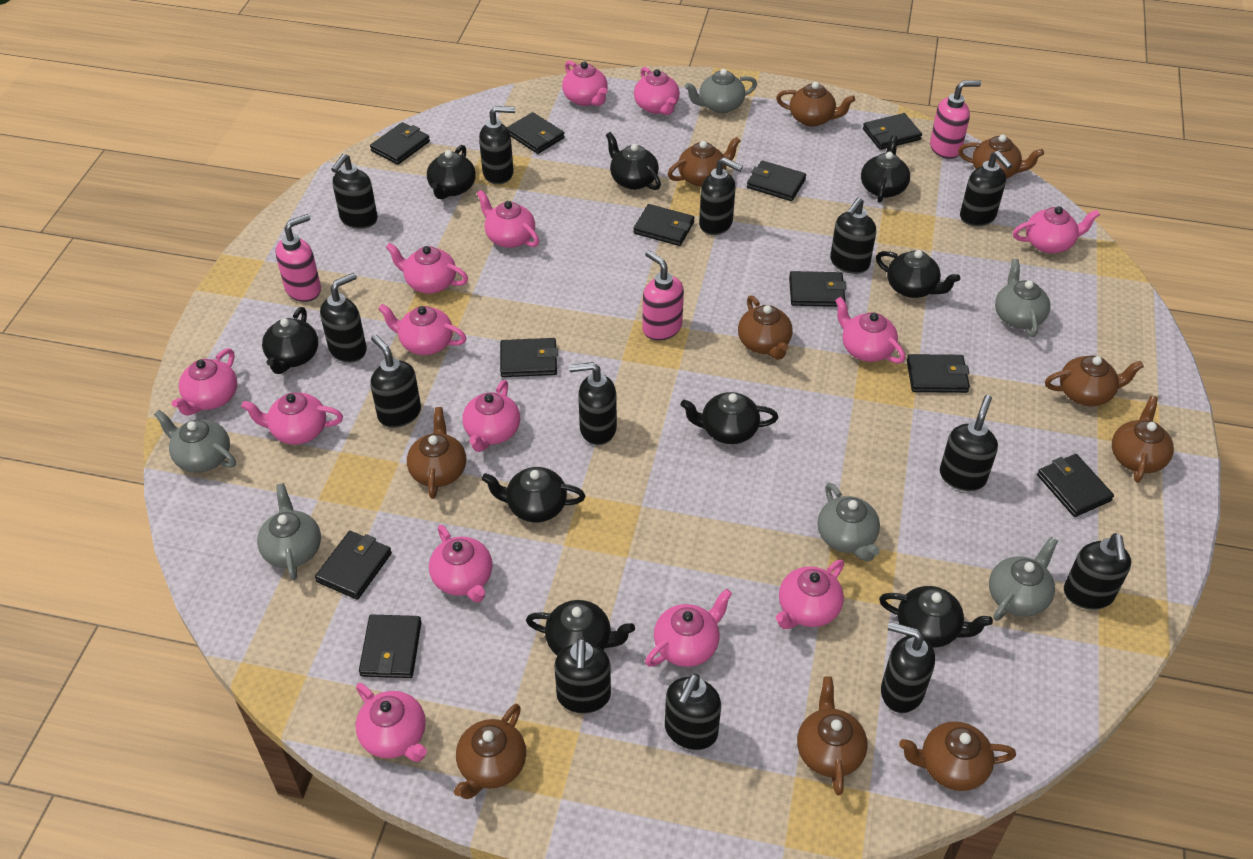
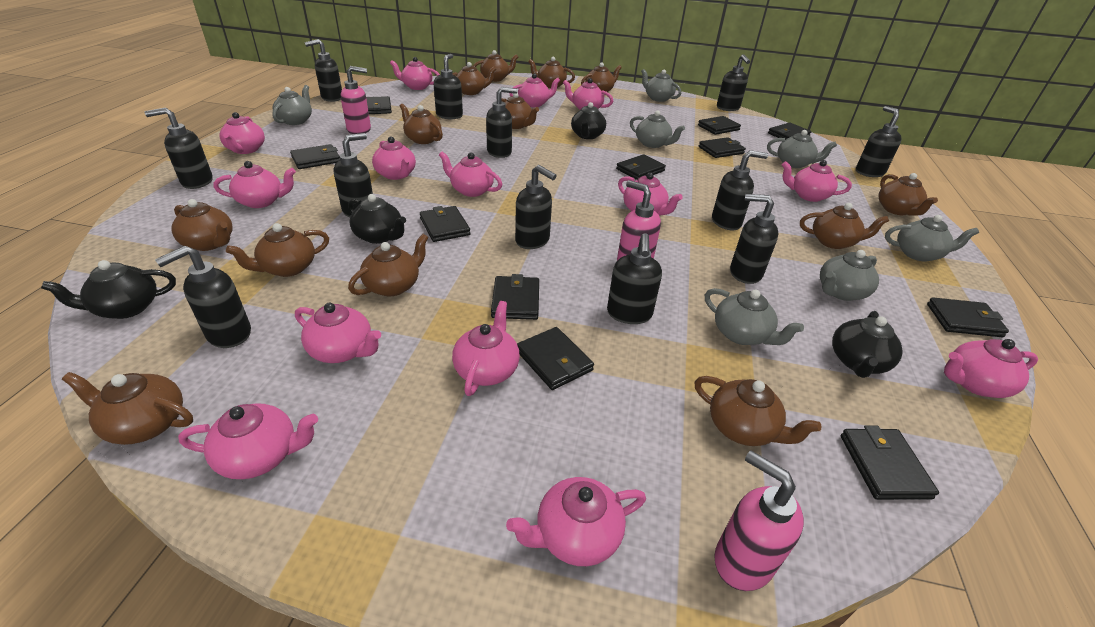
black soap dispenser: 13 -> 12
black teapot: 9 -> 4
brown teapot: 10 -> 13
grey teapot: 6 -> 7

